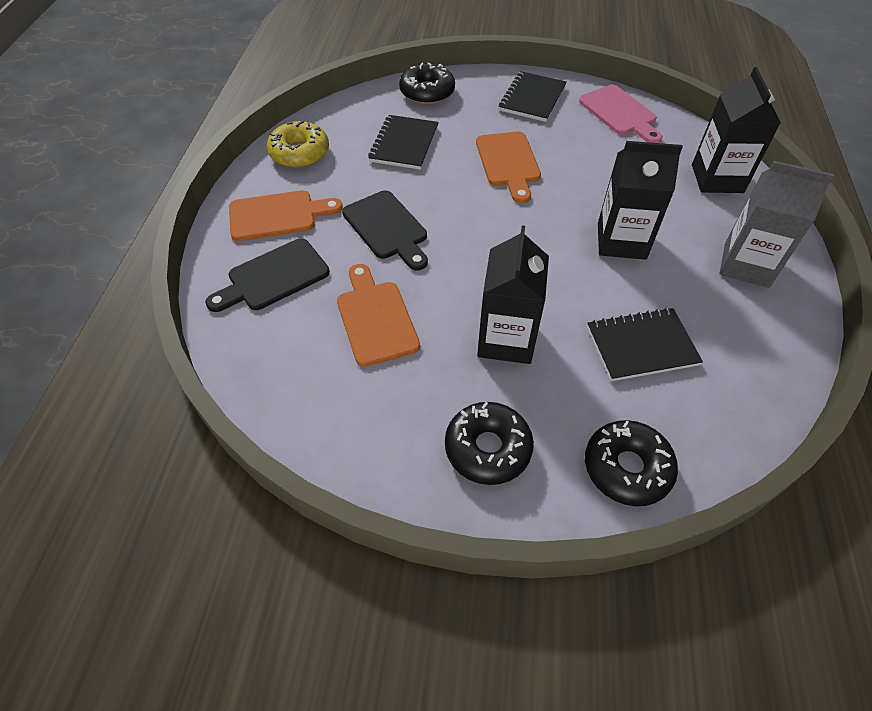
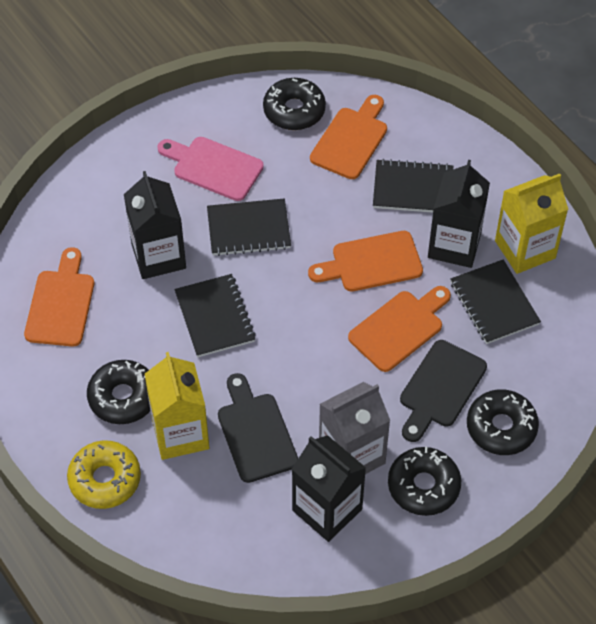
black donut: 3 -> 4
black notebook: 3 -> 4
orange cutting board: 3 -> 4
yellow carton: 0 -> 2

